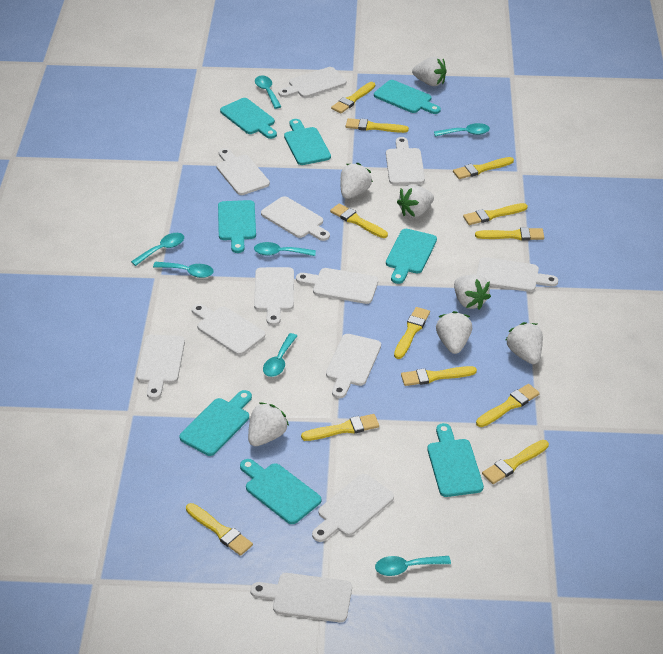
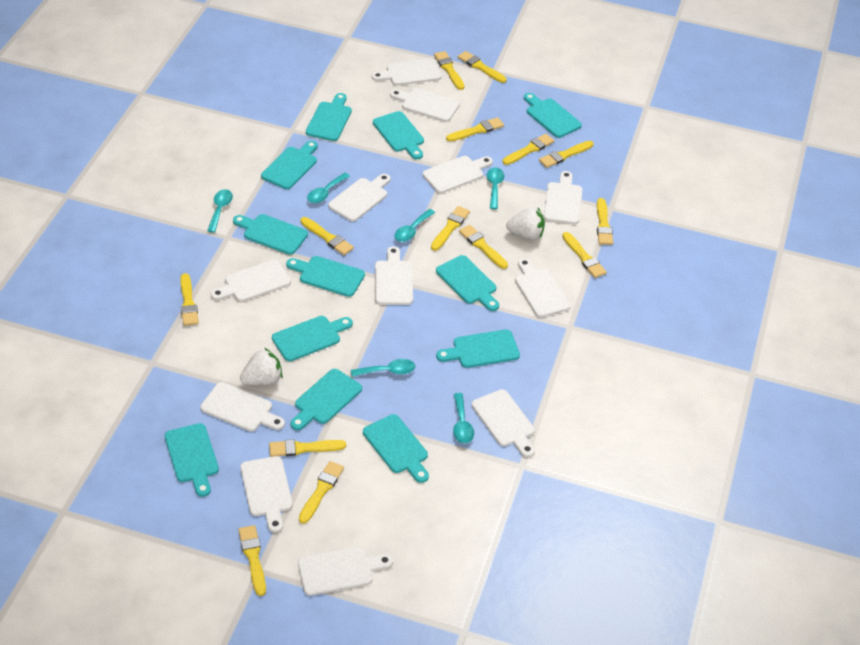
turquoise cutting board: 8 -> 12
turquoise spoon: 7 -> 6
white strawberry: 7 -> 2
yellow brush: 12 -> 14

